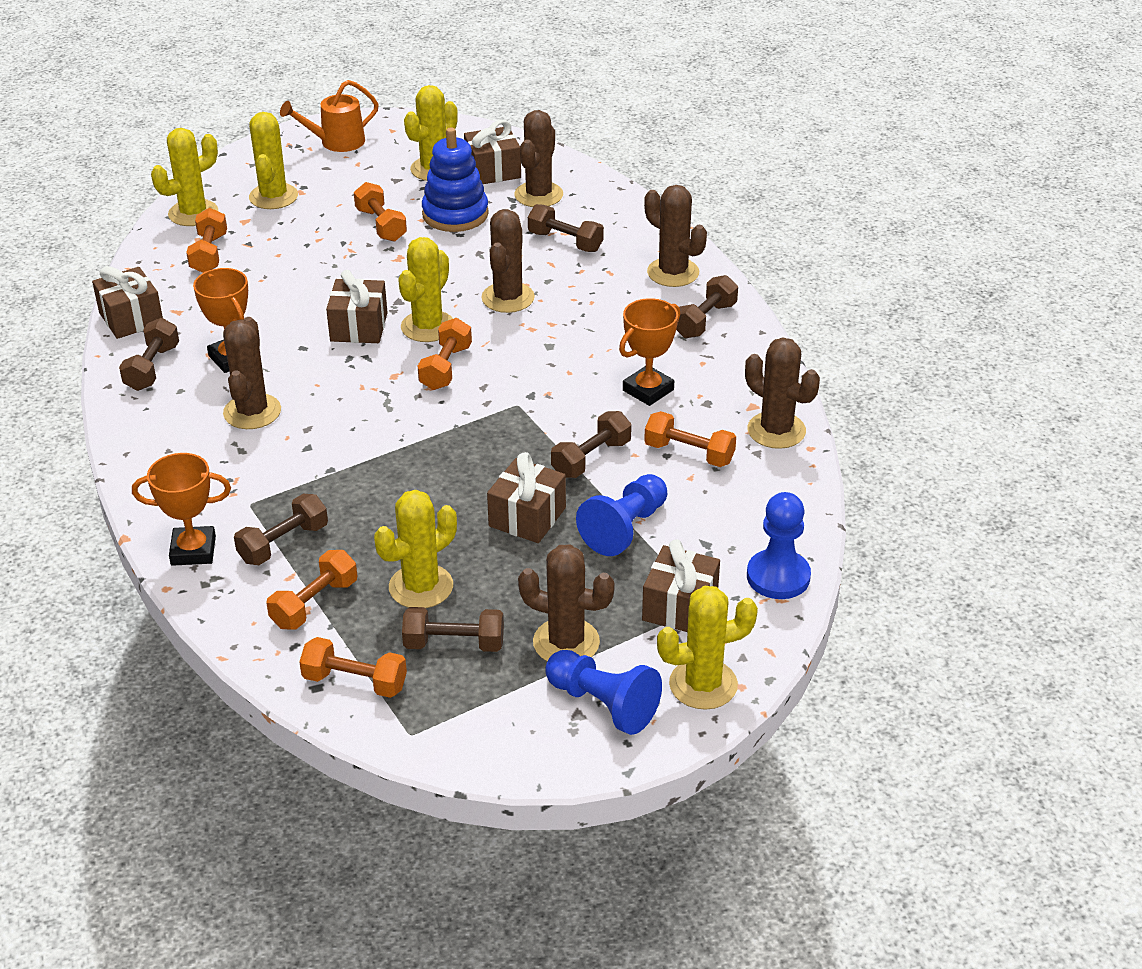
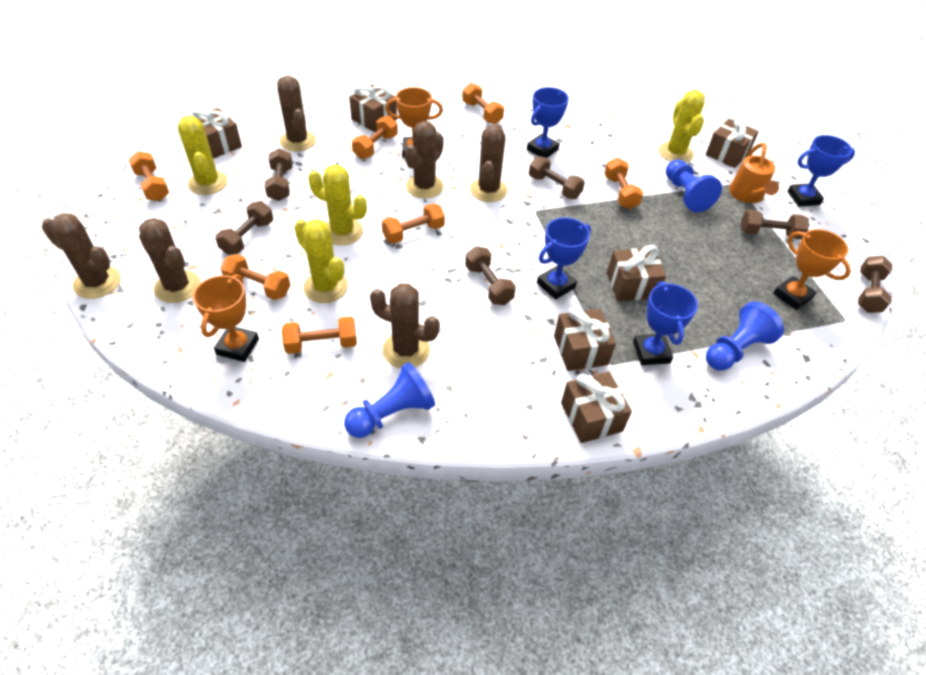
blue stacking toy: 1 -> 0
blue trophy: 0 -> 4
brown gift: 5 -> 6
orange dumbbell: 6 -> 7
yellow cactus: 6 -> 4

